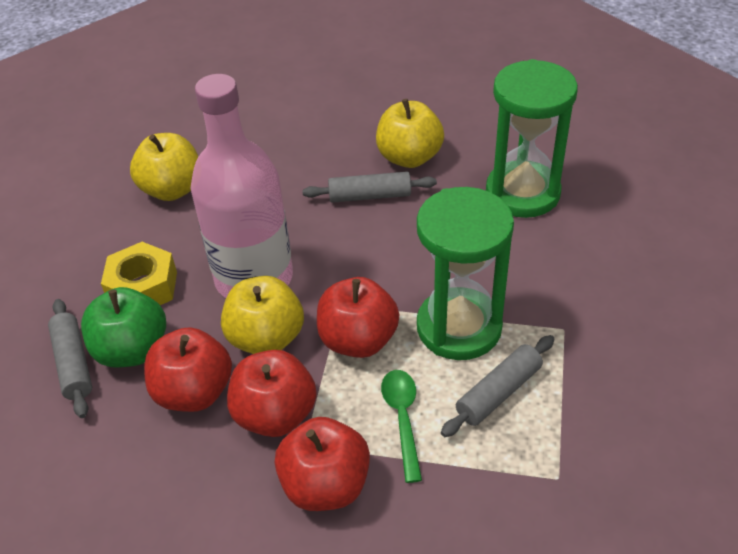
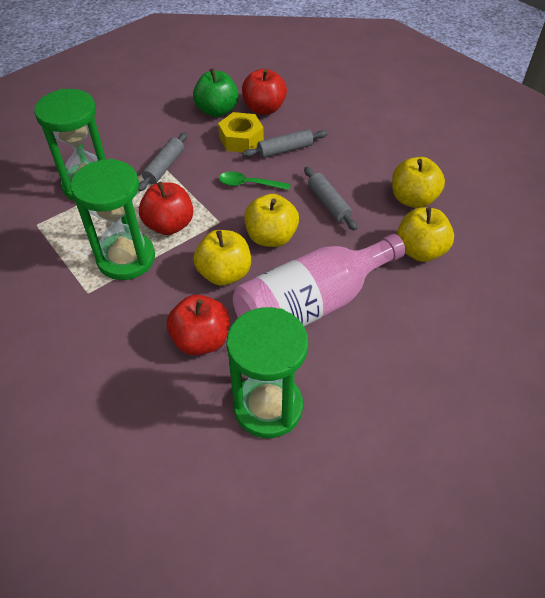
green hourglass: 2 -> 3
red apple: 4 -> 3
yellow apple: 3 -> 4

